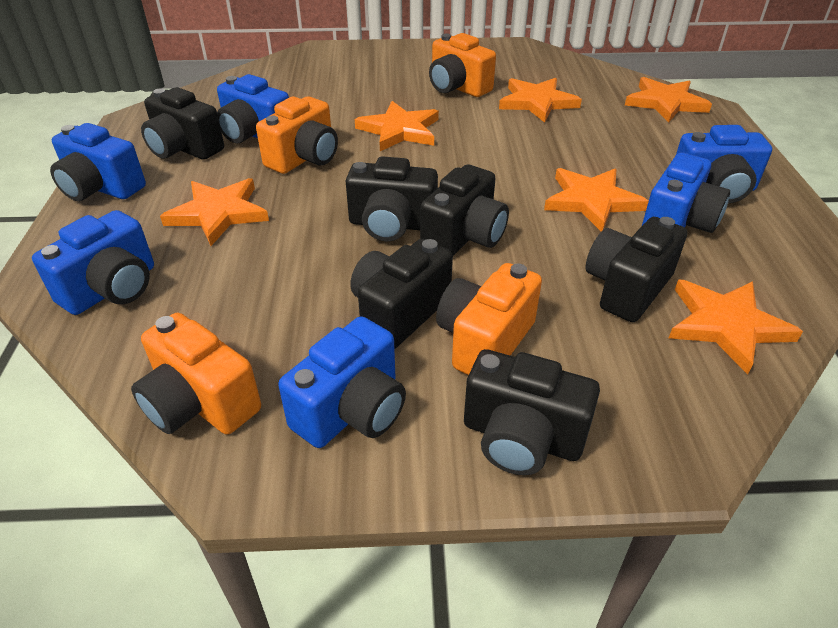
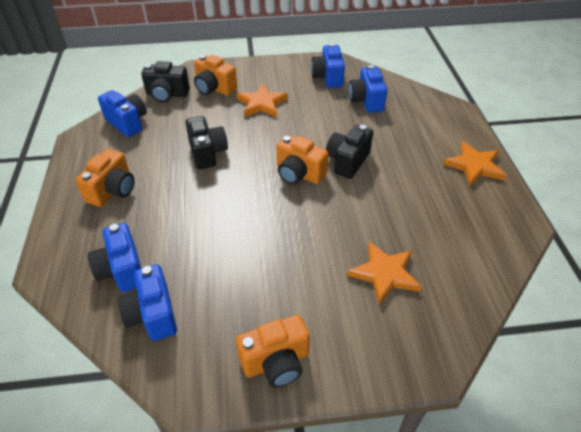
black camera: 6 -> 3
blue camera: 6 -> 5
orange star: 6 -> 3

